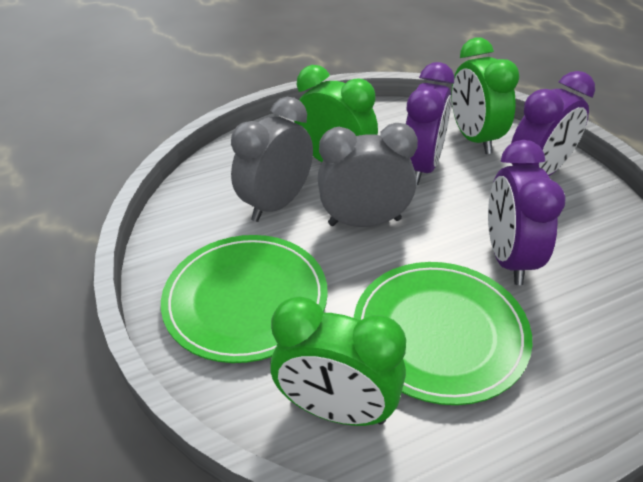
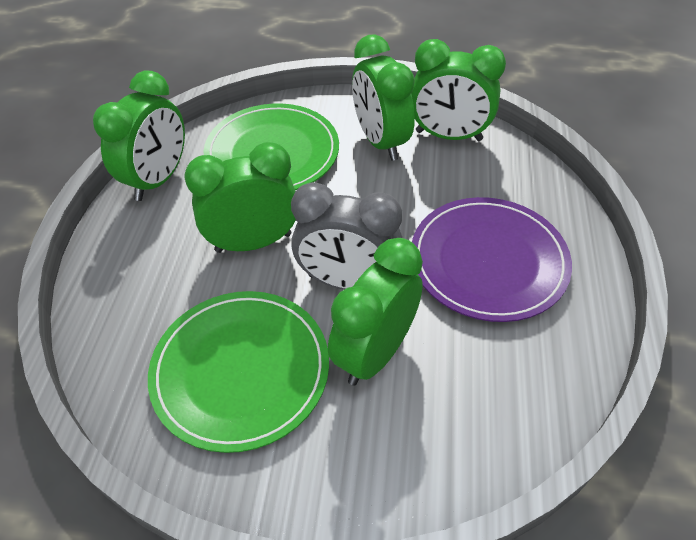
green clock: 3 -> 5
grey clock: 2 -> 1
purple clock: 3 -> 0
purple plate: 0 -> 1

